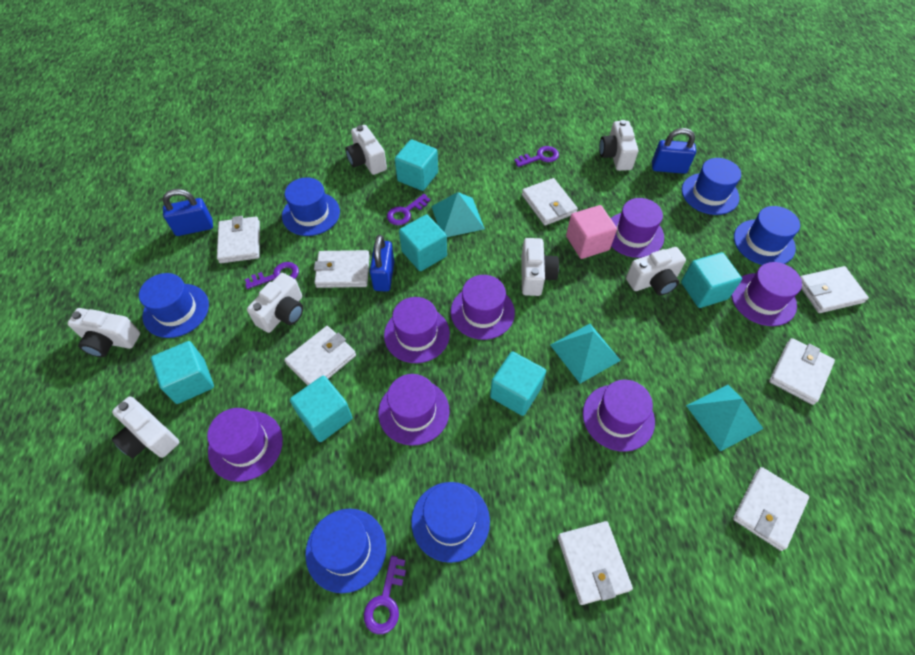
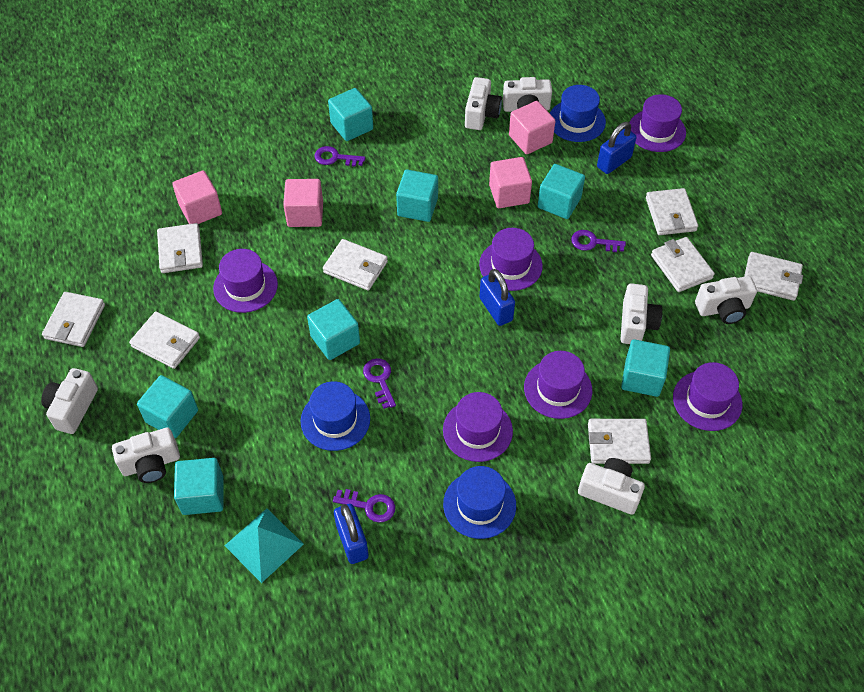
blue hat: 6 -> 3
pink cube: 1 -> 4
purple hat: 7 -> 6
turquoise cube: 6 -> 7
turquoise pyramid: 3 -> 1

